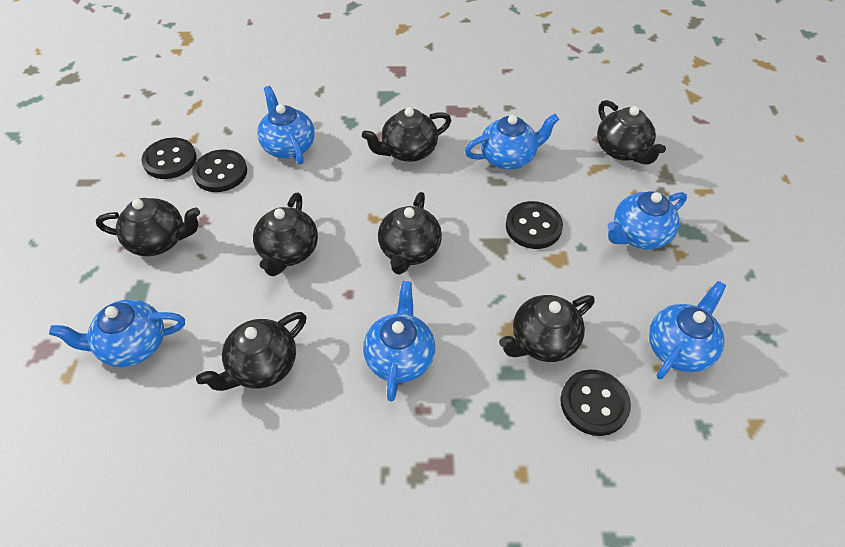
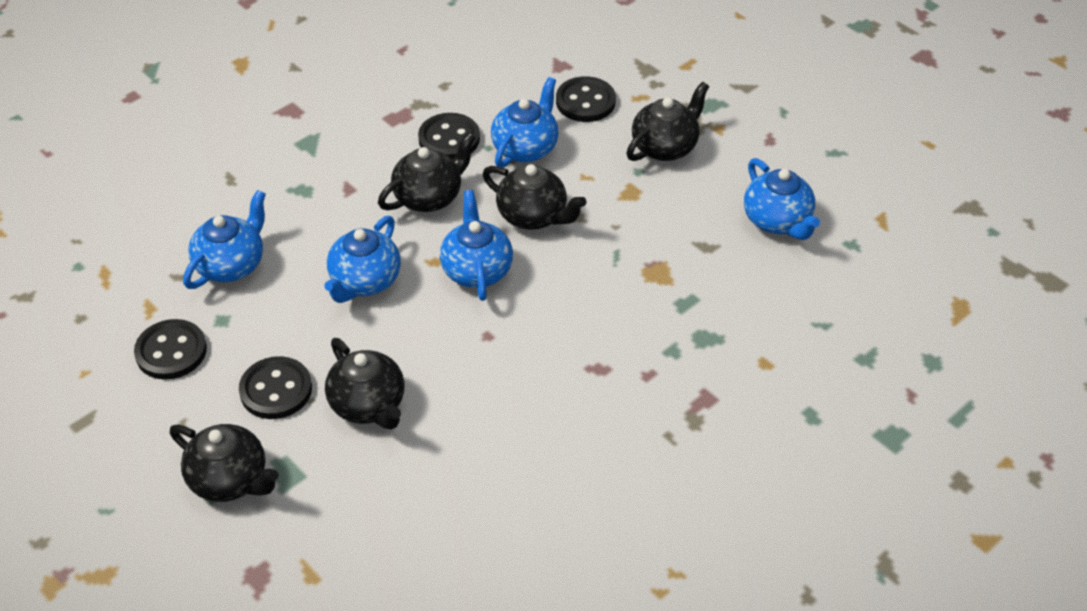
black teapot: 7 -> 5
blue teapot: 6 -> 5

